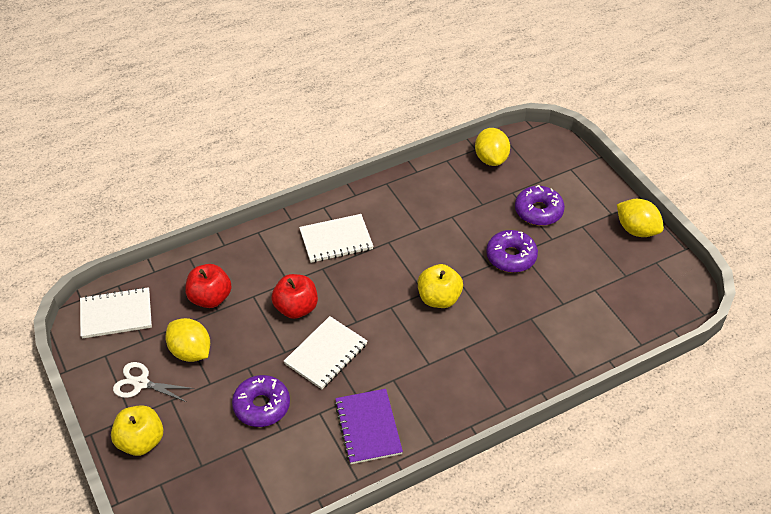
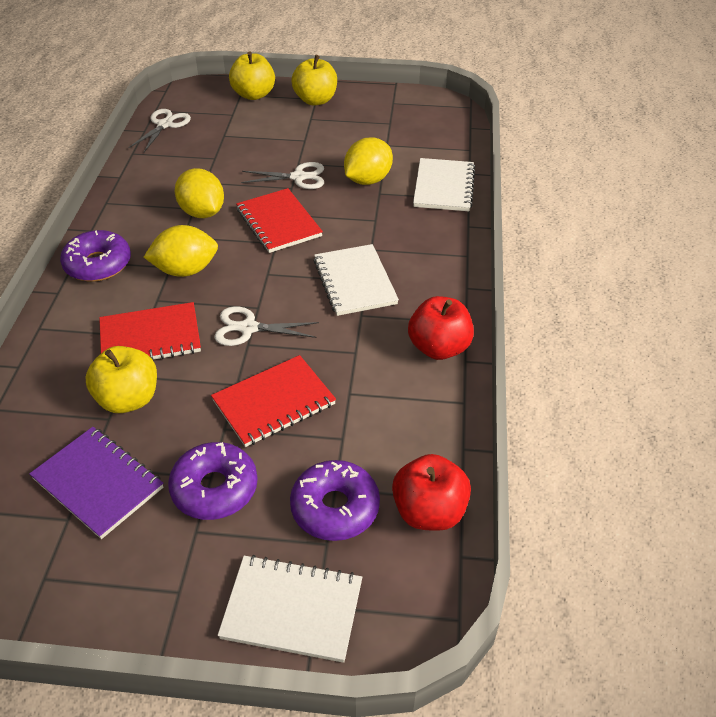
red notebook: 0 -> 3
white scissors: 1 -> 3
yellow apple: 2 -> 3

